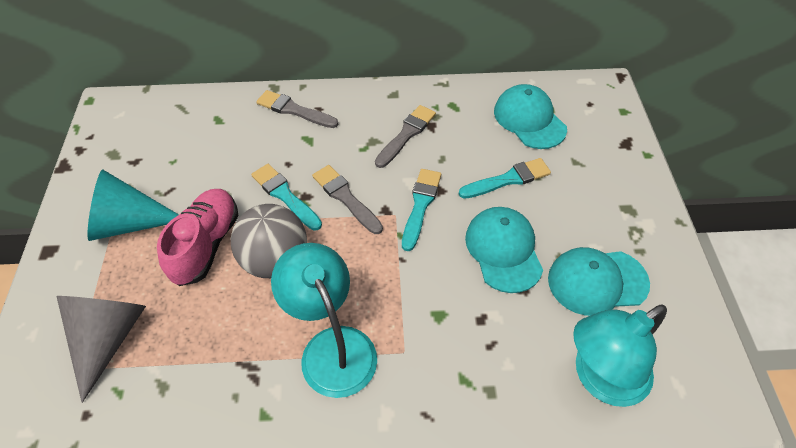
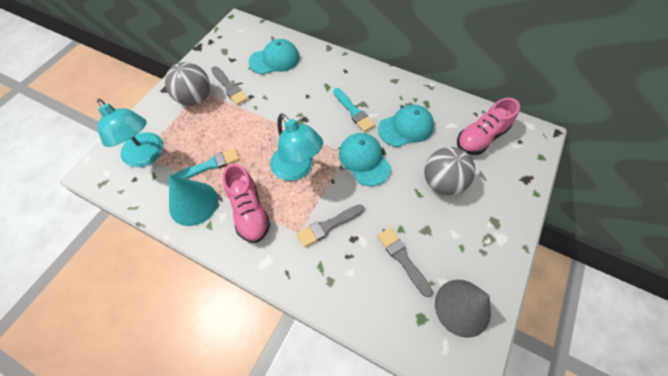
grey ball: 1 -> 2
pink shoe: 1 -> 2
turquoise brush: 3 -> 2

